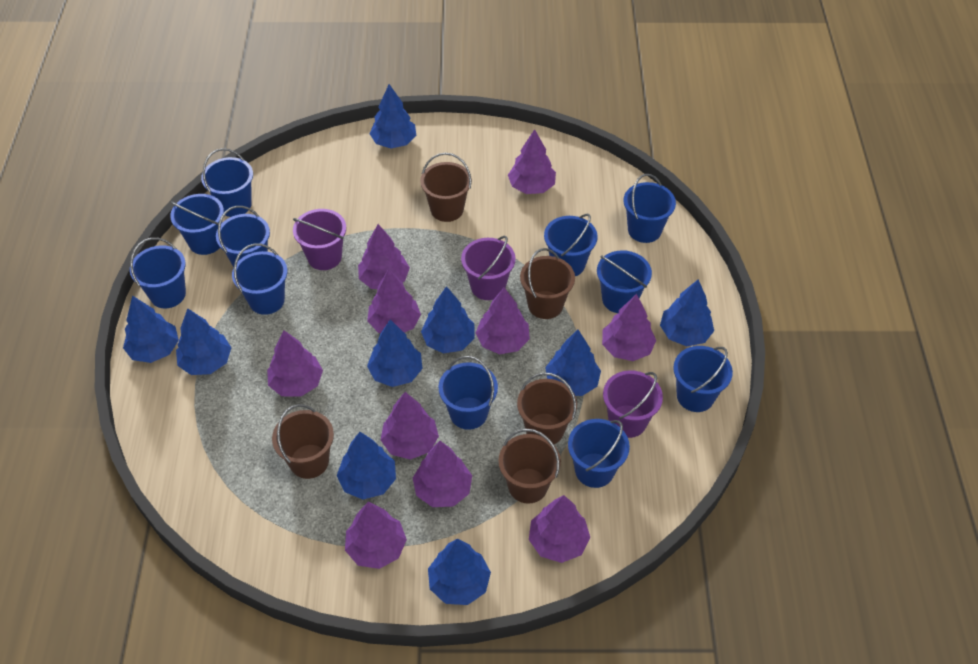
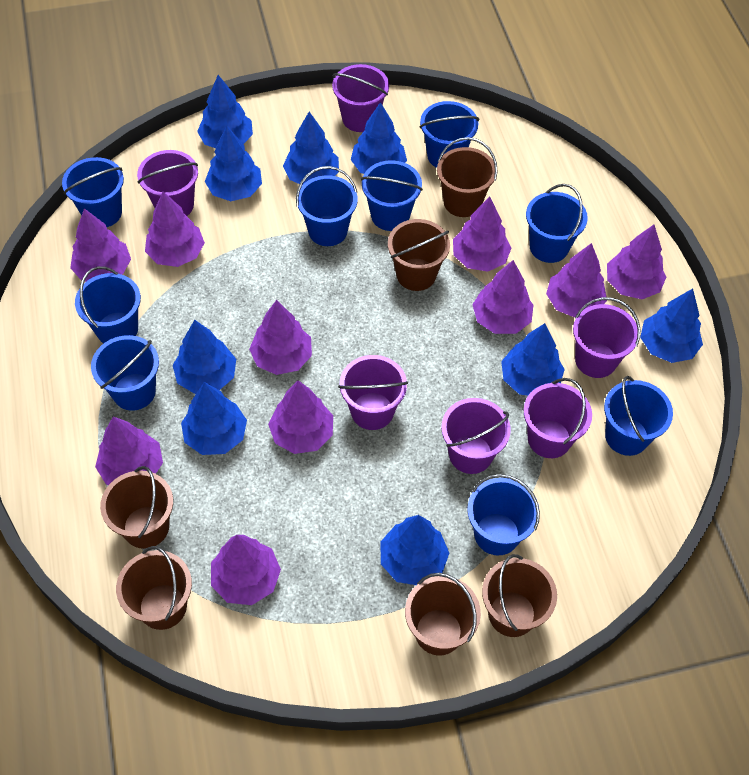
blue bucket: 11 -> 9
brown bucket: 5 -> 6
purple bucket: 3 -> 6

